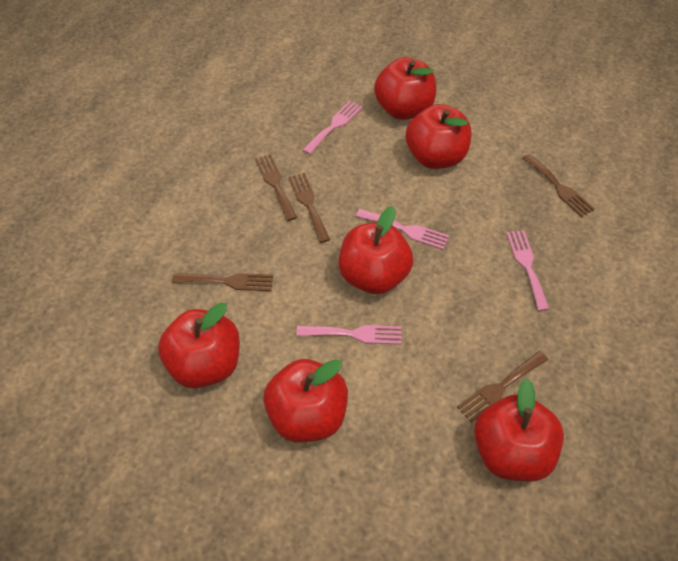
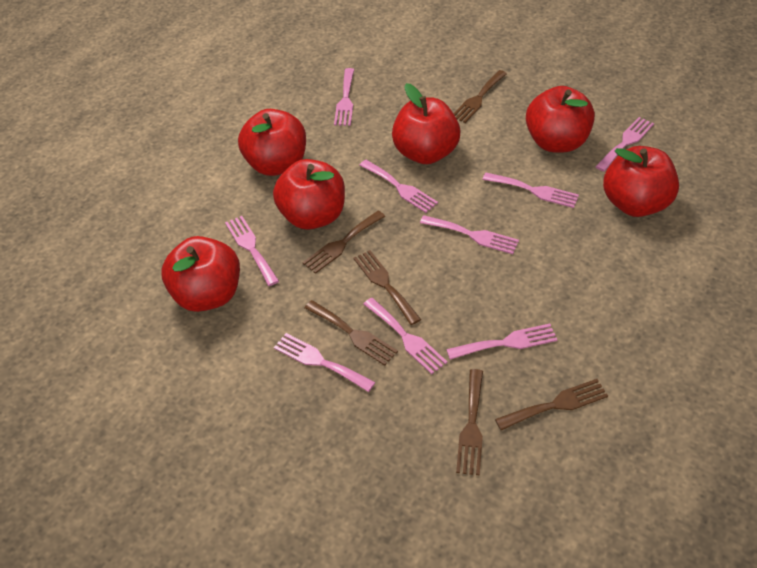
brown fork: 5 -> 6
pink fork: 4 -> 9

